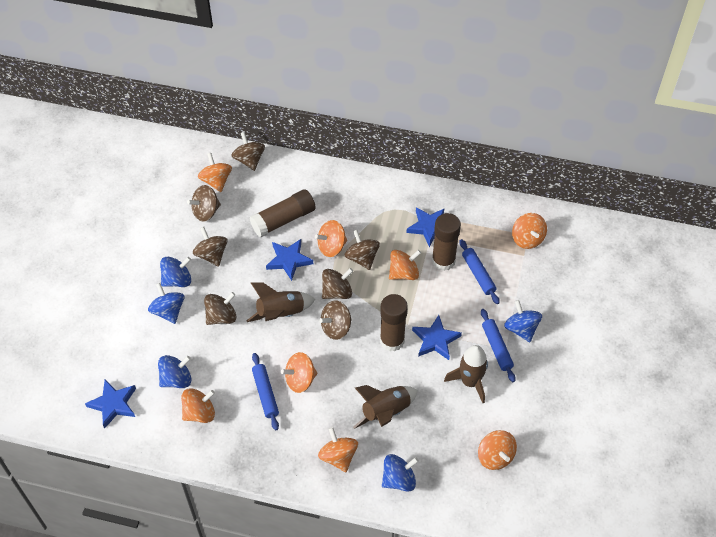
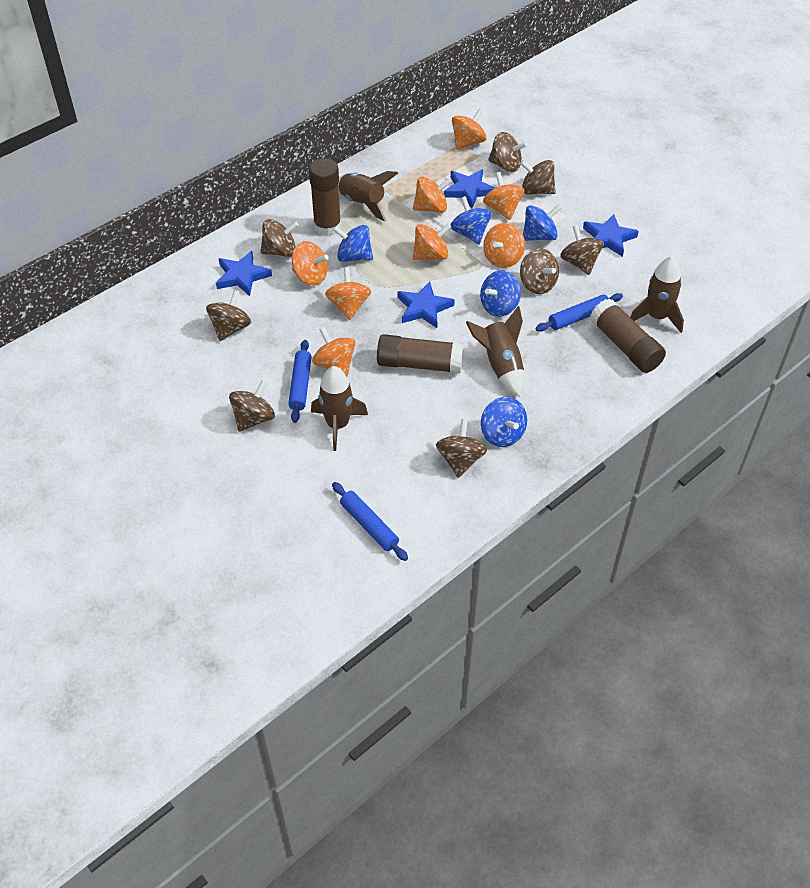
brown rocket: 3 -> 4
brown spinning top: 7 -> 8

